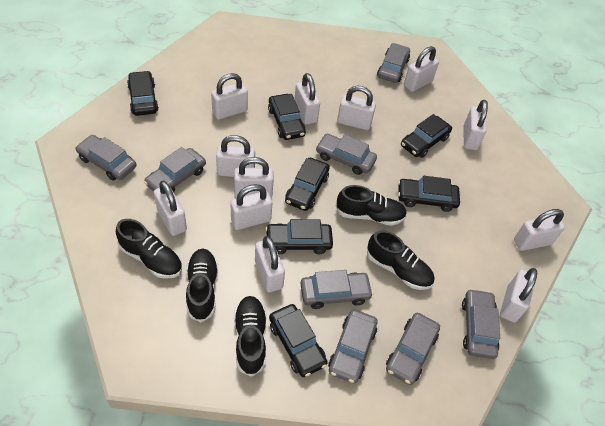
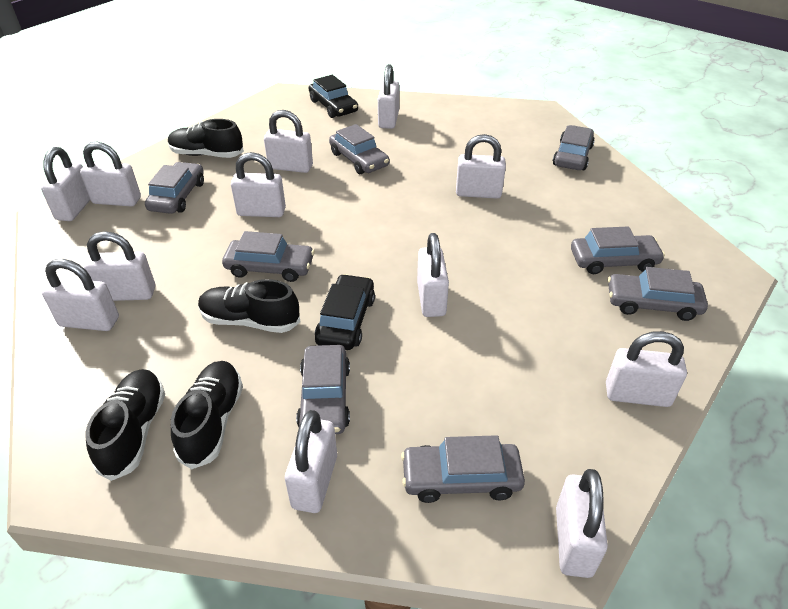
black car: 7 -> 2
black shoe: 5 -> 4

